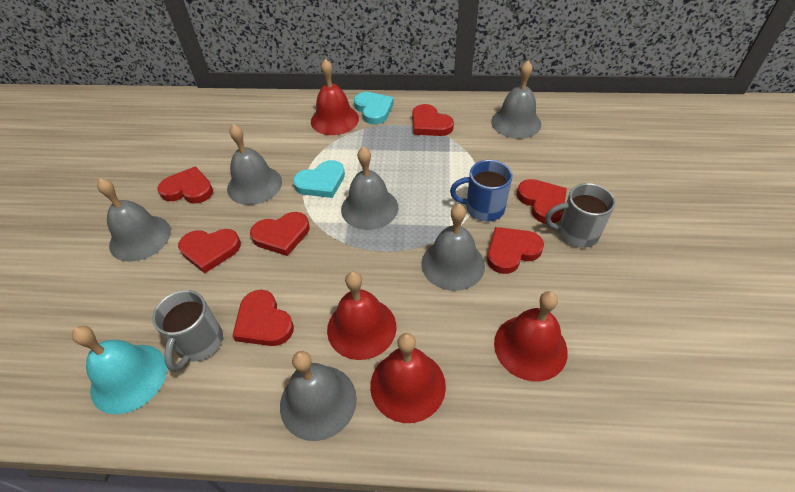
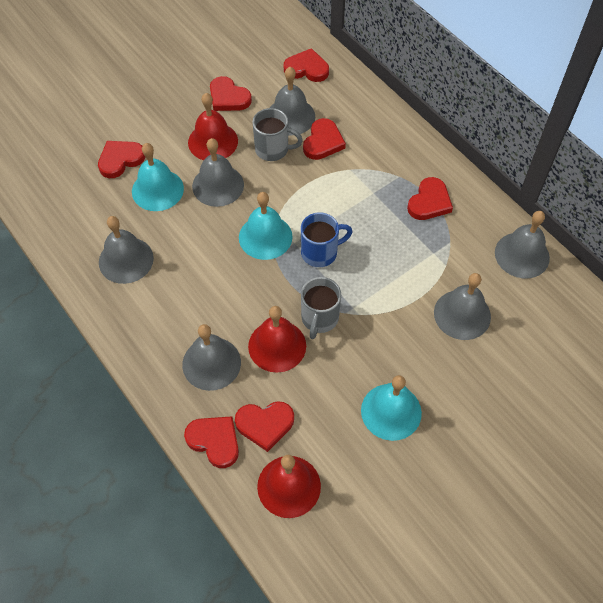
red bell: 4 -> 3
turquoise bell: 1 -> 3
turquoise heart: 2 -> 0

